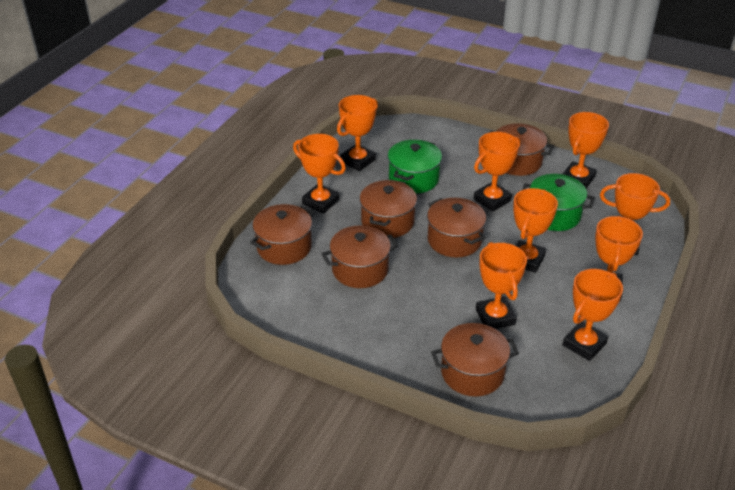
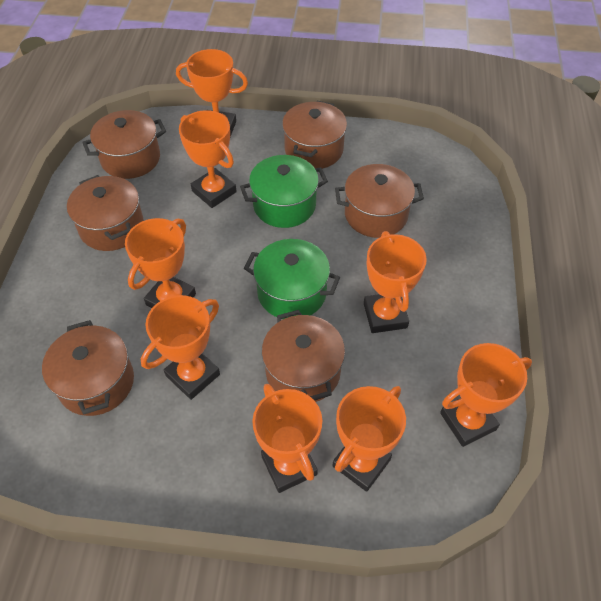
orange trophy: 9 -> 8

